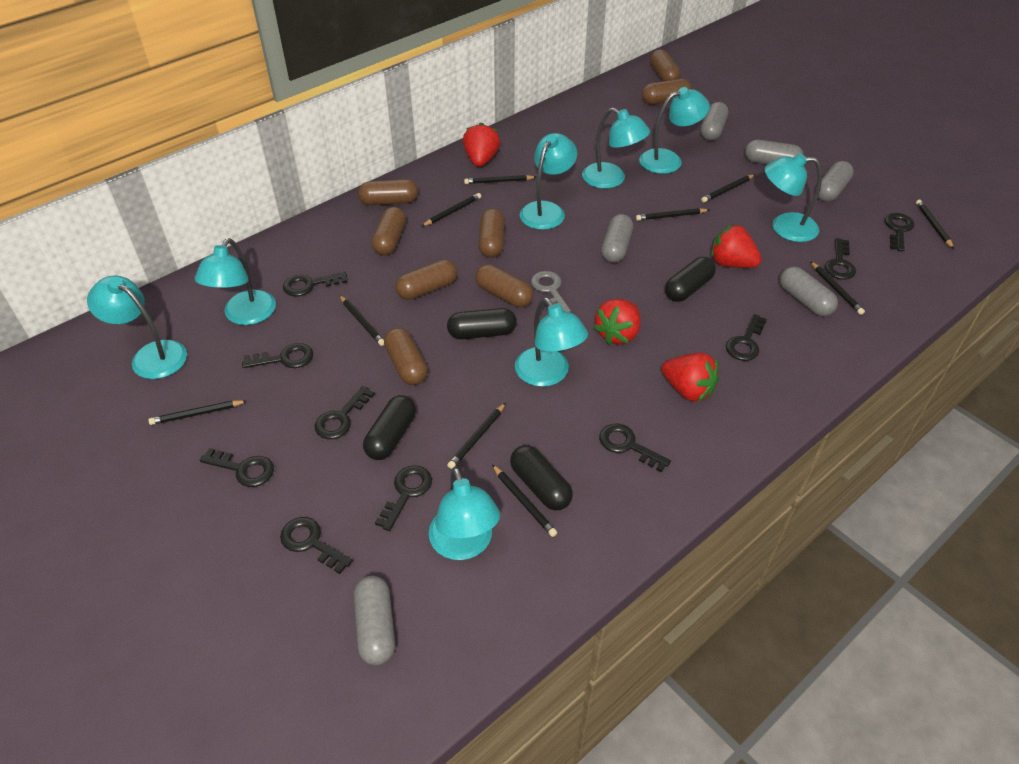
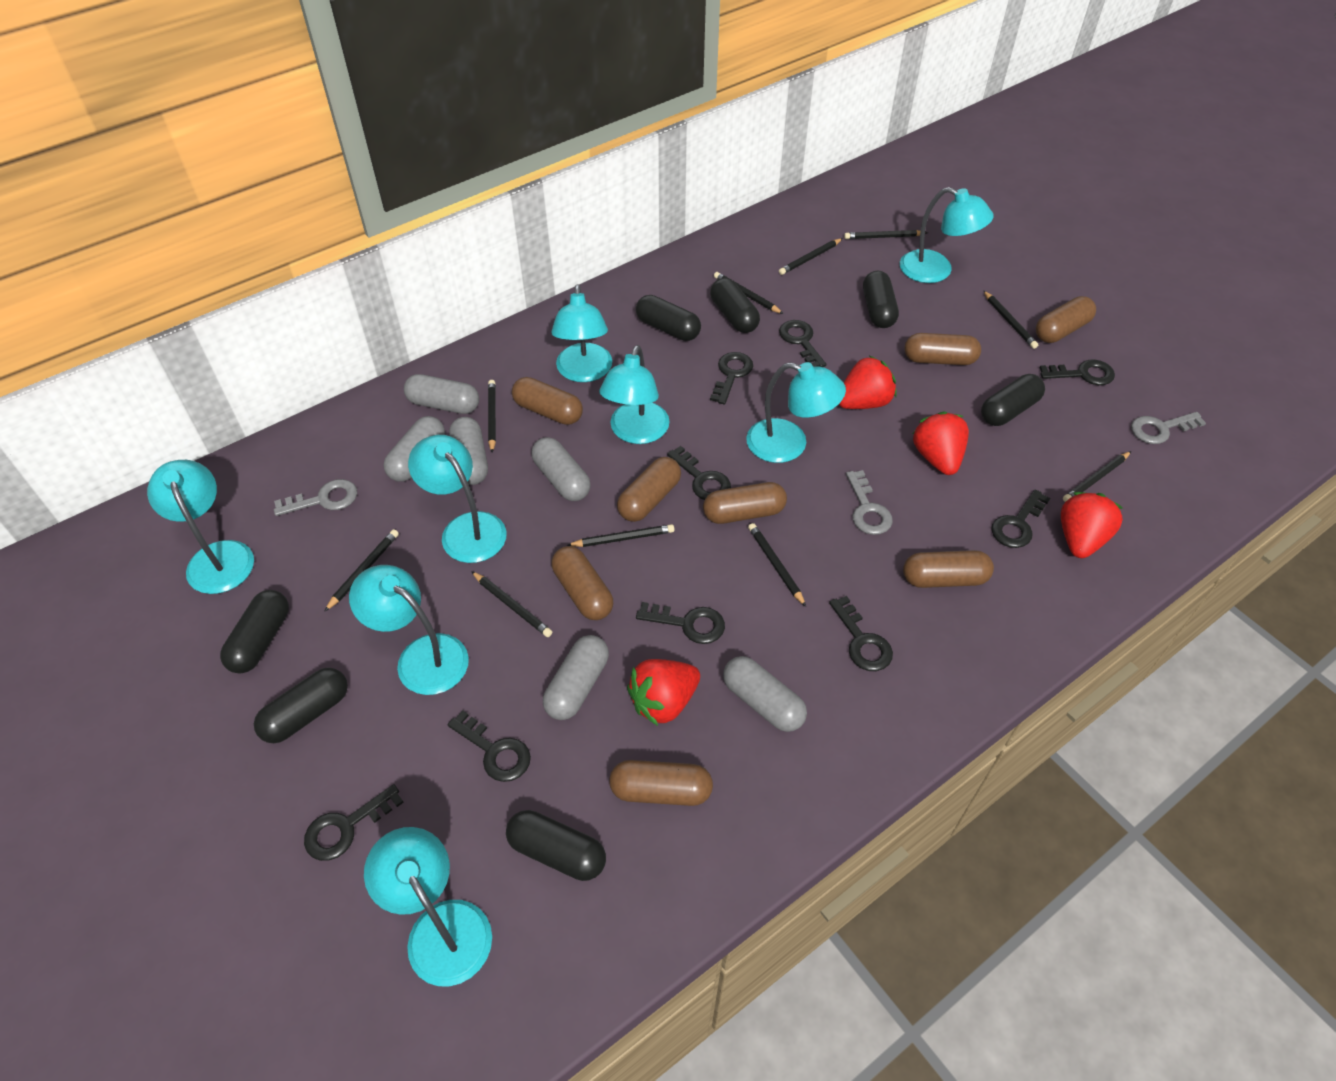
black capsule: 4 -> 7
black key: 10 -> 9
grey key: 1 -> 3

